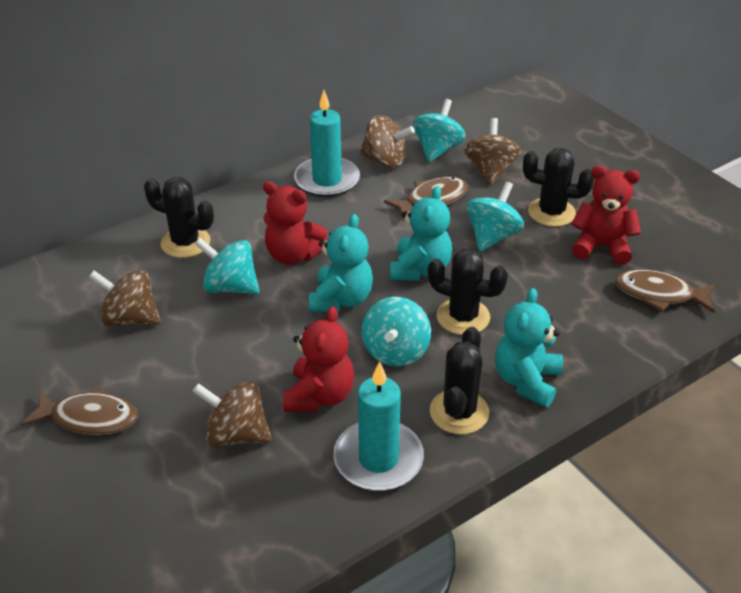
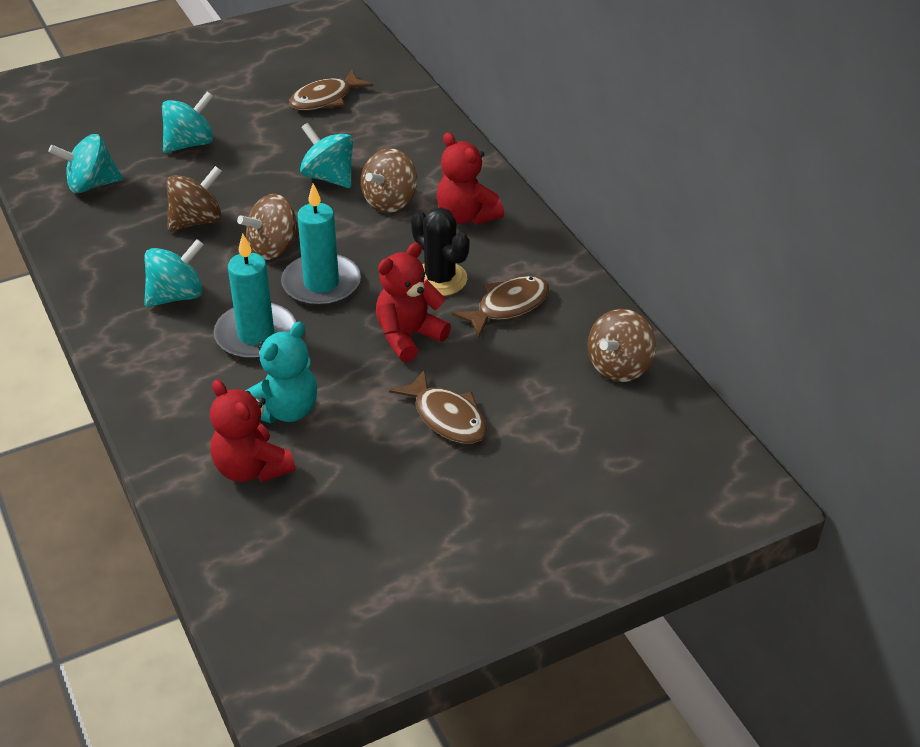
black cactus: 4 -> 1
turquoise teddy bear: 3 -> 1

